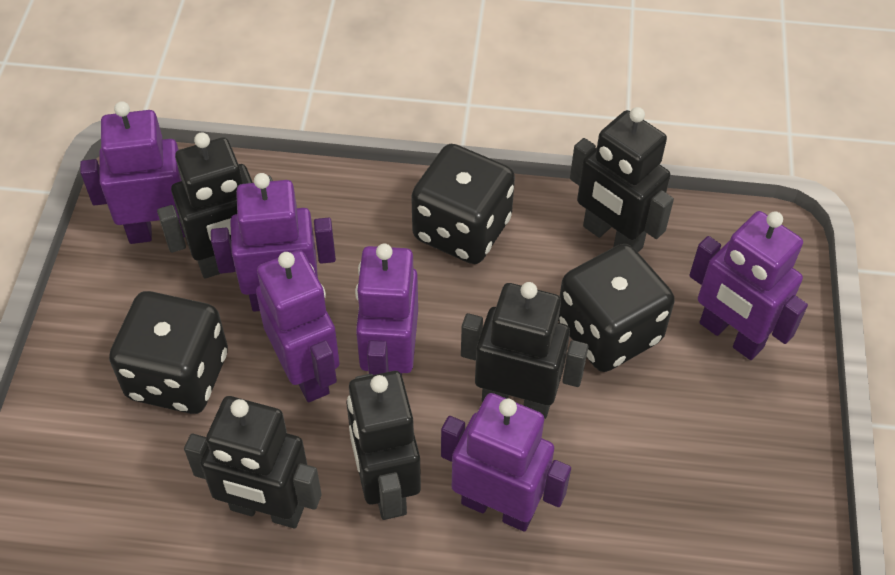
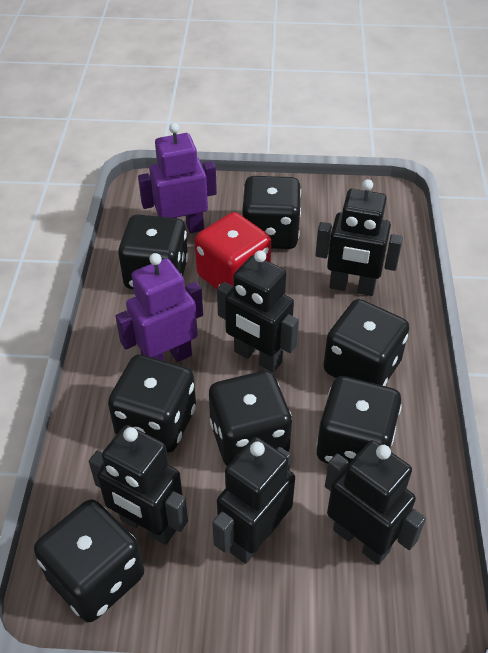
black dice: 3 -> 7
purple robot: 6 -> 2
red dice: 0 -> 1

